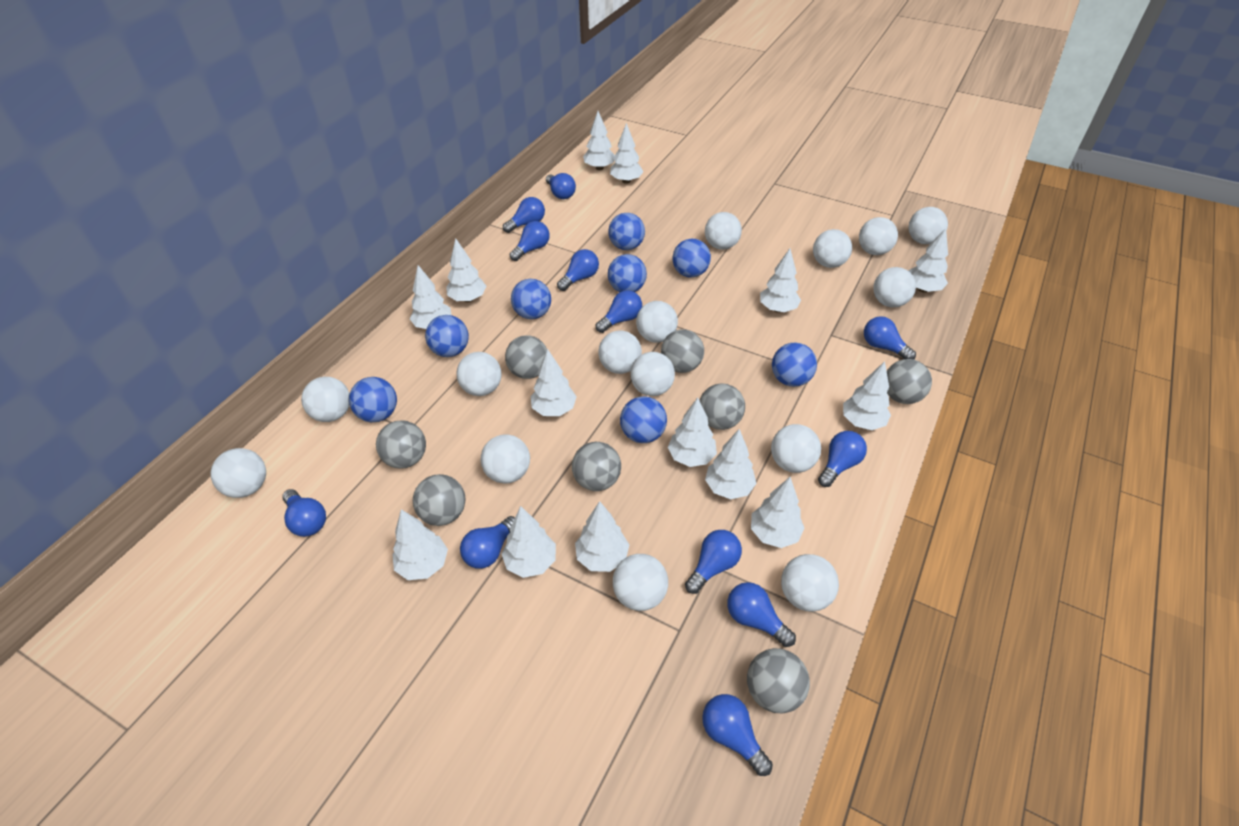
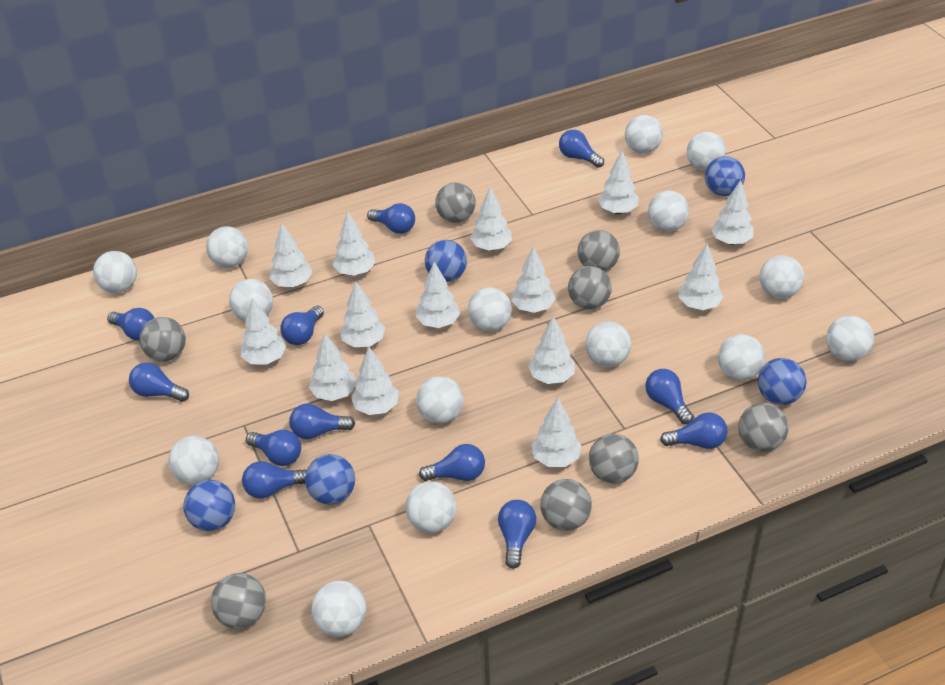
blue ball: 8 -> 5

